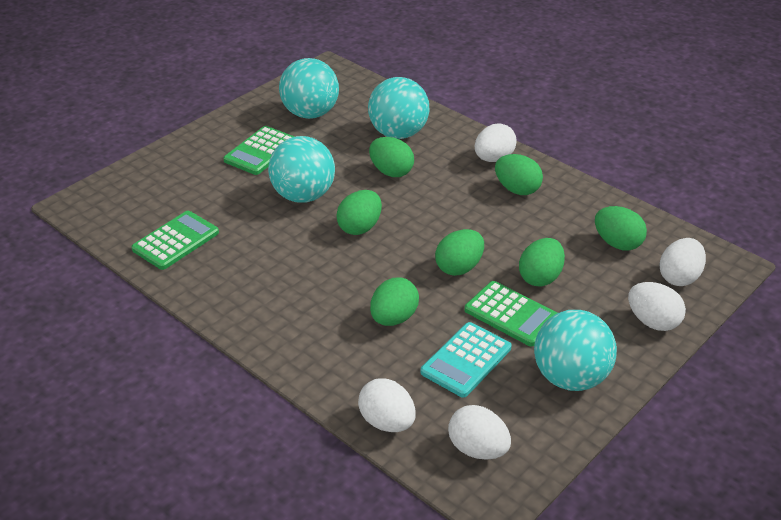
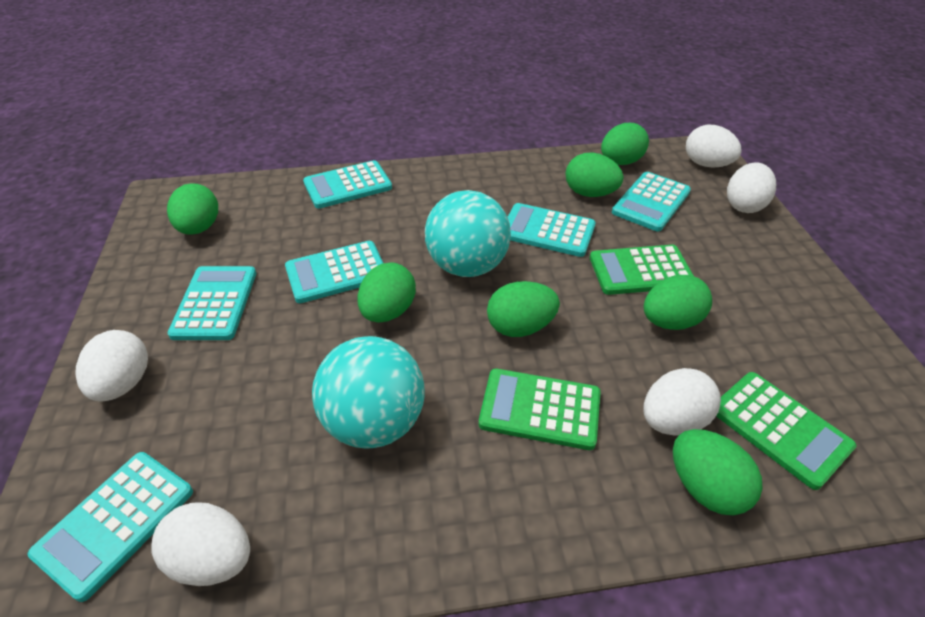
turquoise ball: 4 -> 2
turquoise calculator: 1 -> 6

